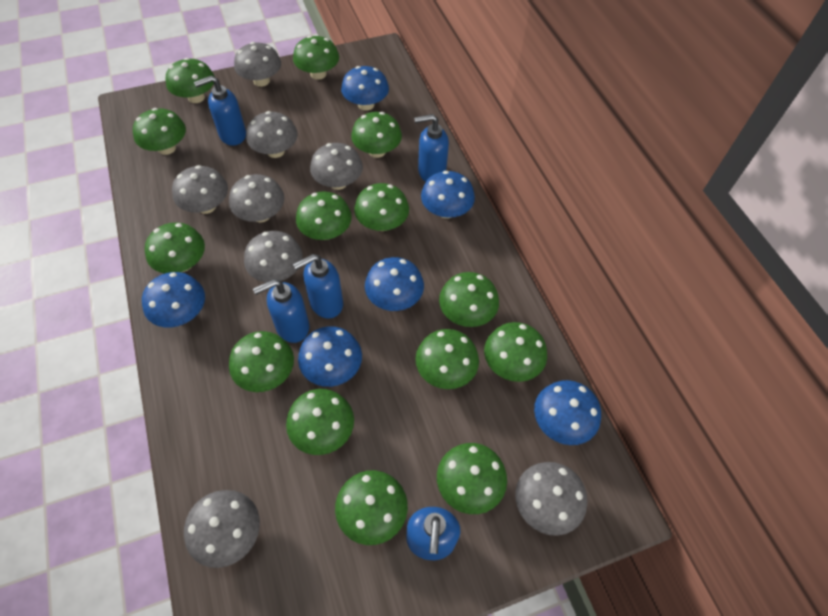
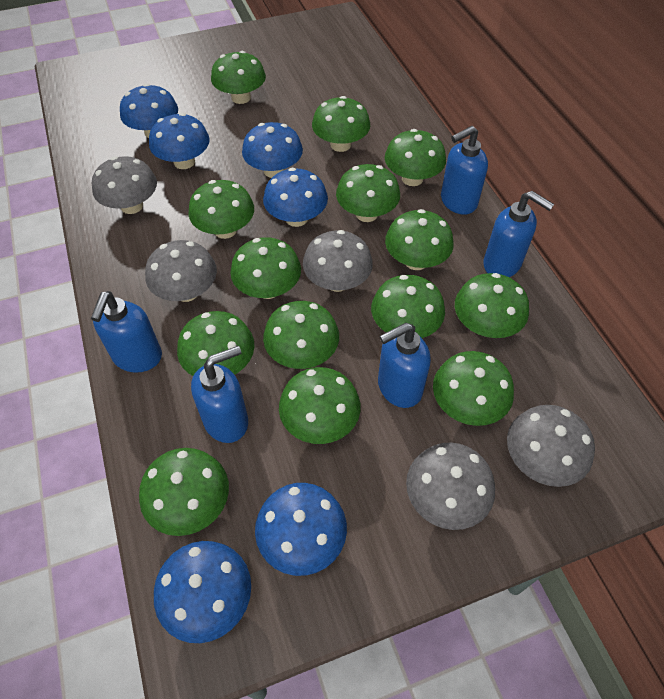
grey mushroom: 8 -> 5

